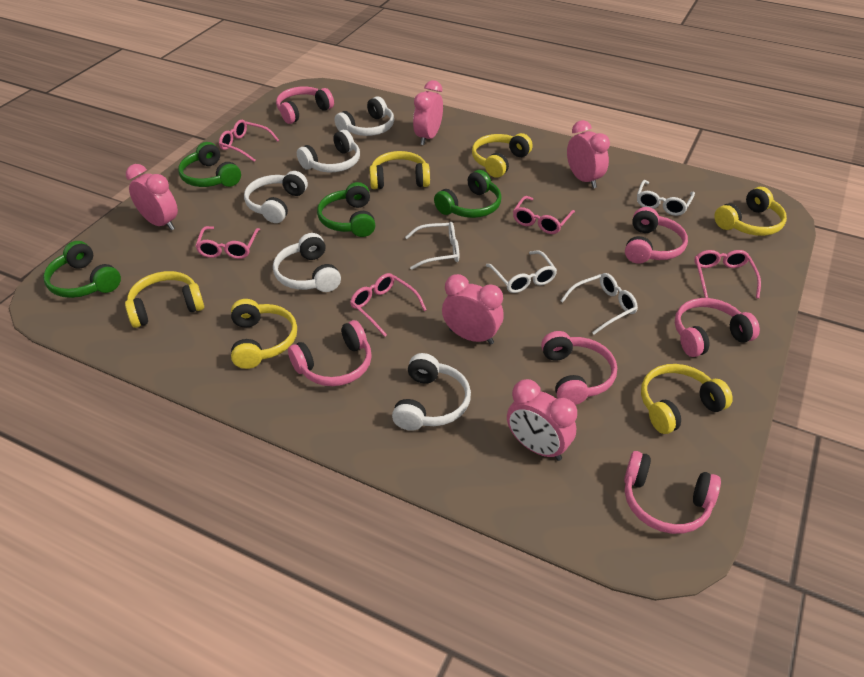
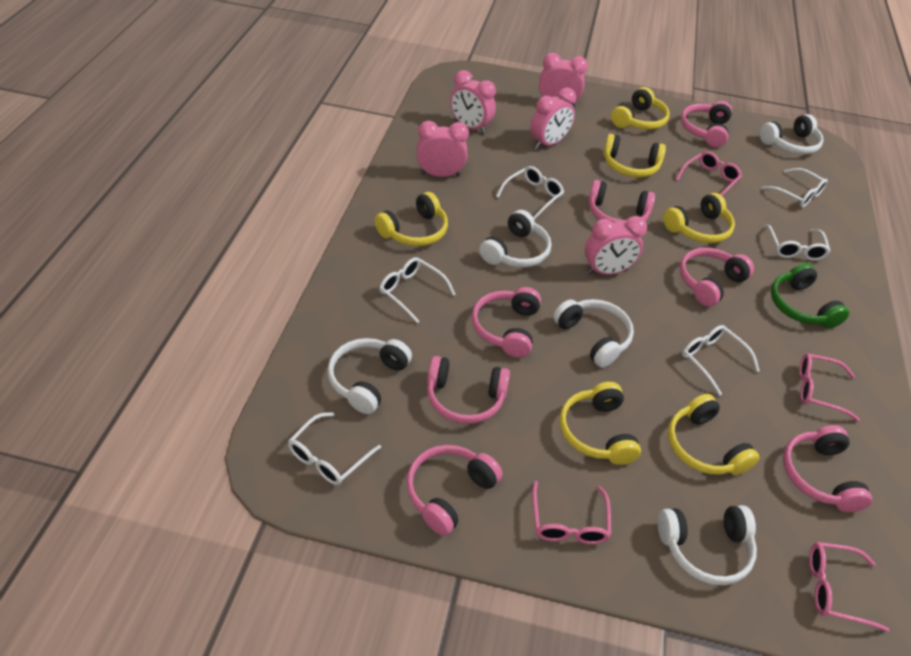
green headphones: 4 -> 1
pink glasses: 5 -> 4
pink headphones: 6 -> 7
white glasses: 4 -> 6

